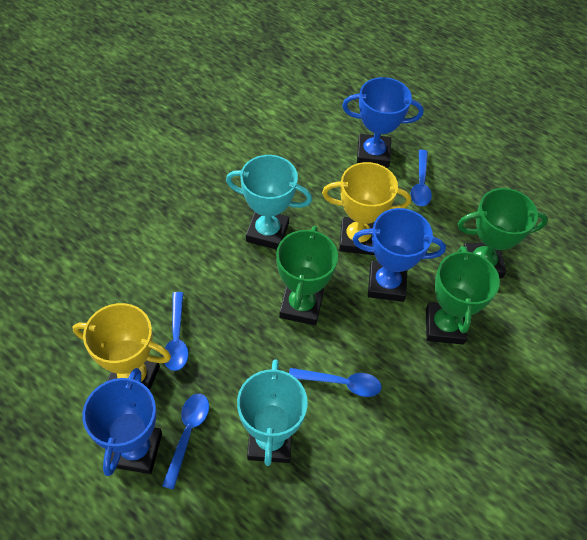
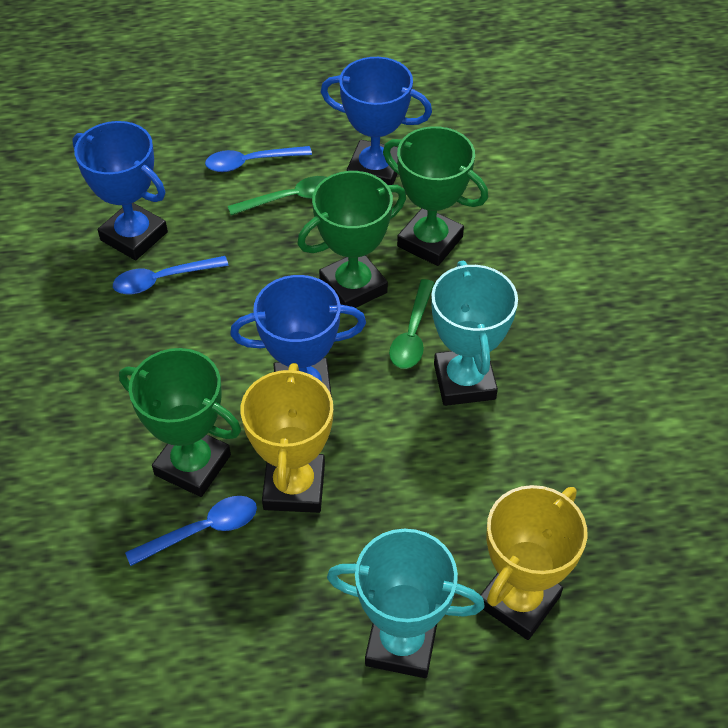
blue spoon: 4 -> 3
green spoon: 0 -> 2

